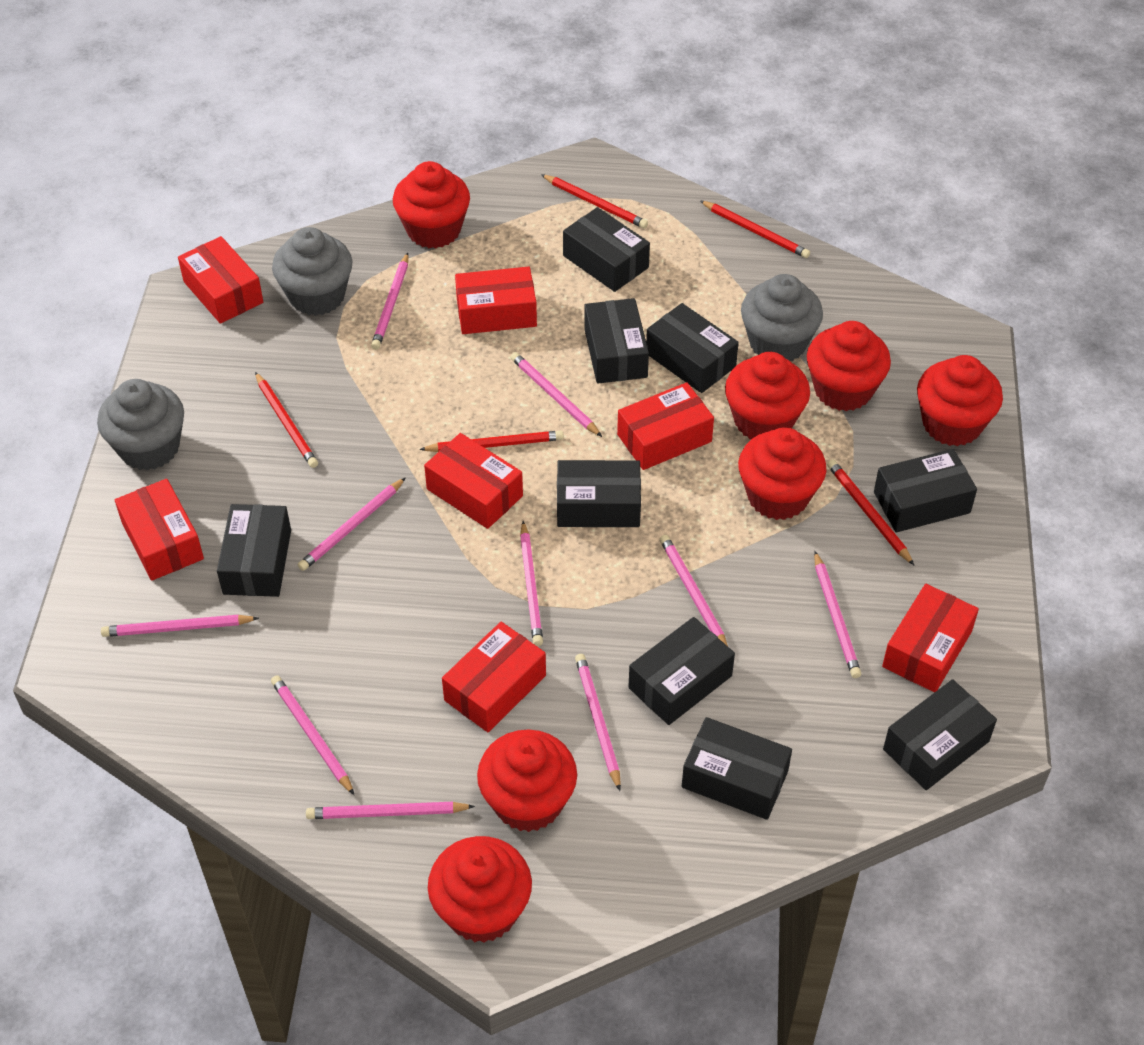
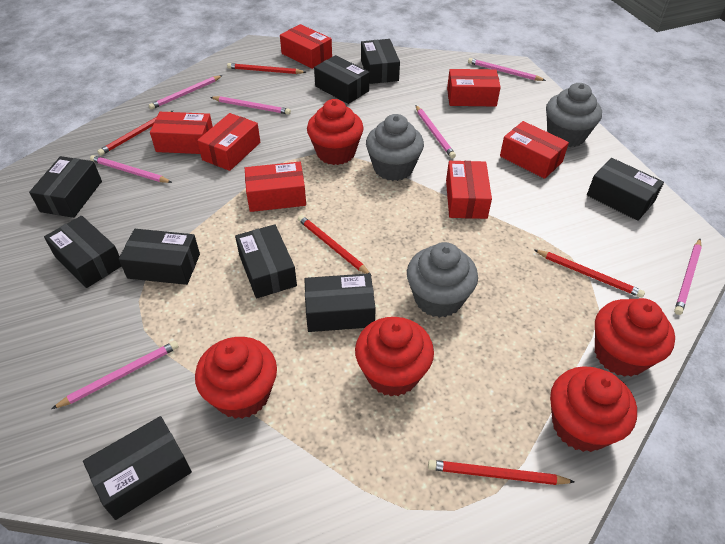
pink pencil: 10 -> 7
red cupcake: 7 -> 5

